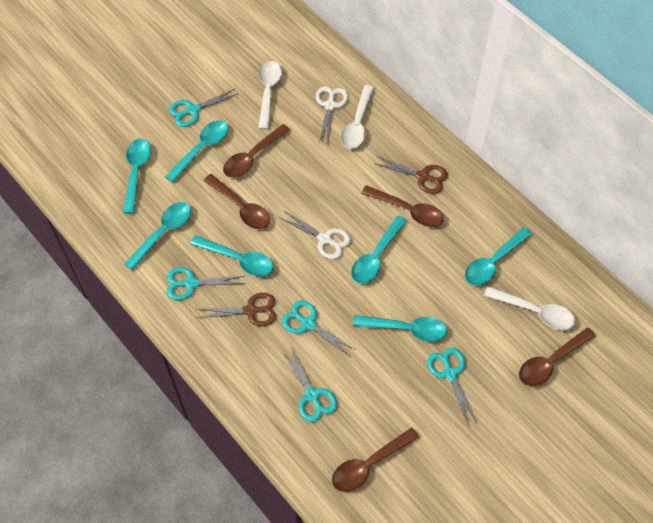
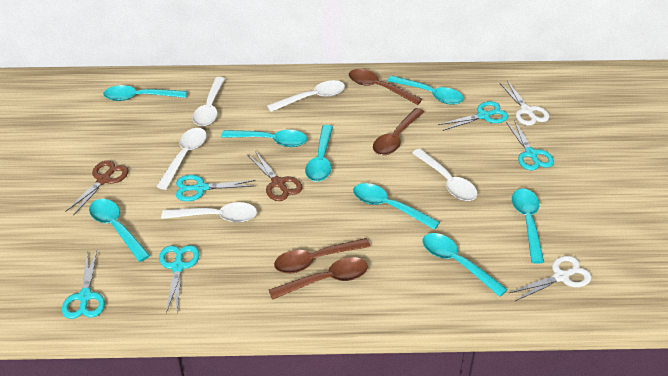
brown spoon: 5 -> 4
turquoise spoon: 7 -> 8
white spoon: 3 -> 5

